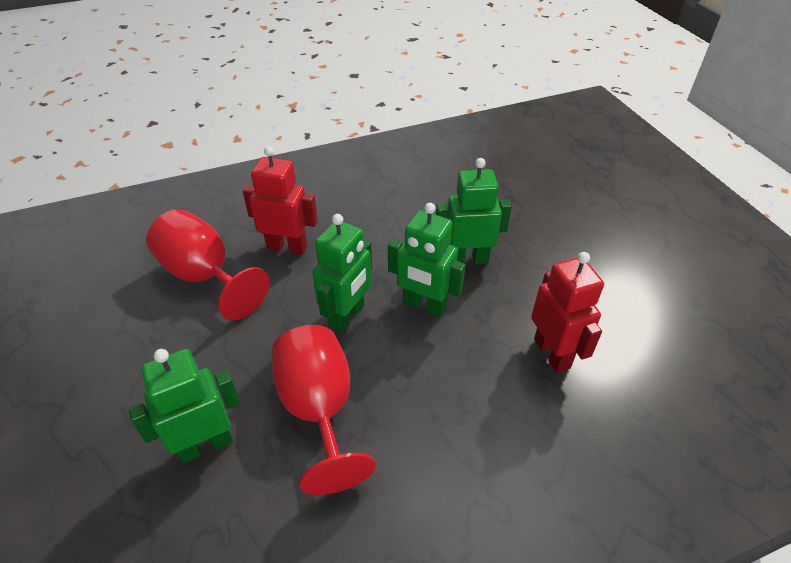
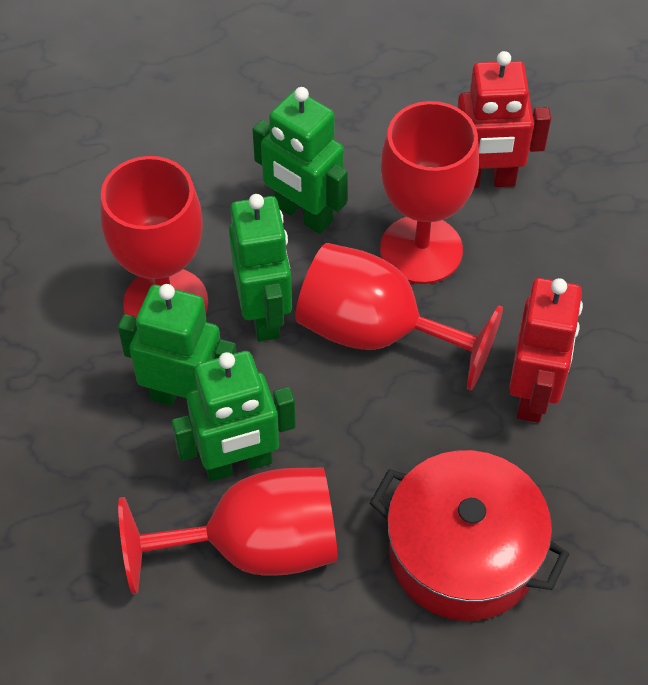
red goblet: 2 -> 4
red pot: 0 -> 1

